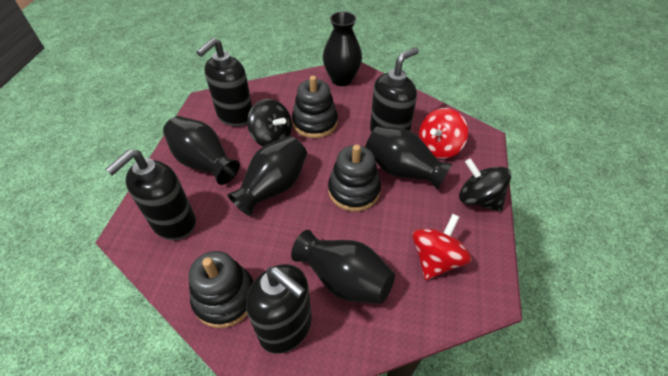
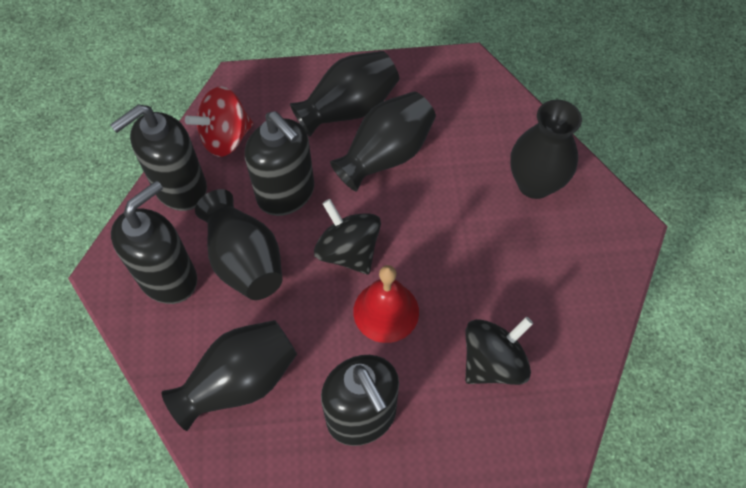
black stacking toy: 3 -> 0
red bell: 0 -> 1
red spinning top: 2 -> 1

